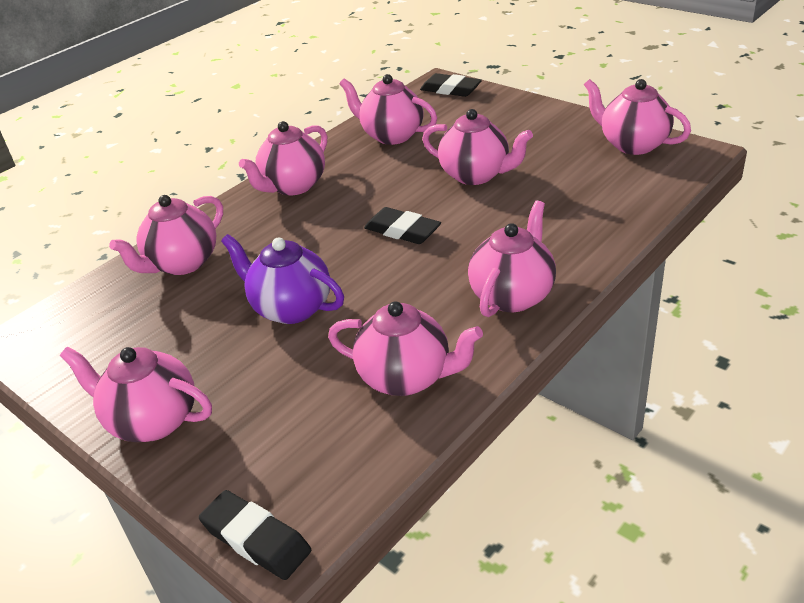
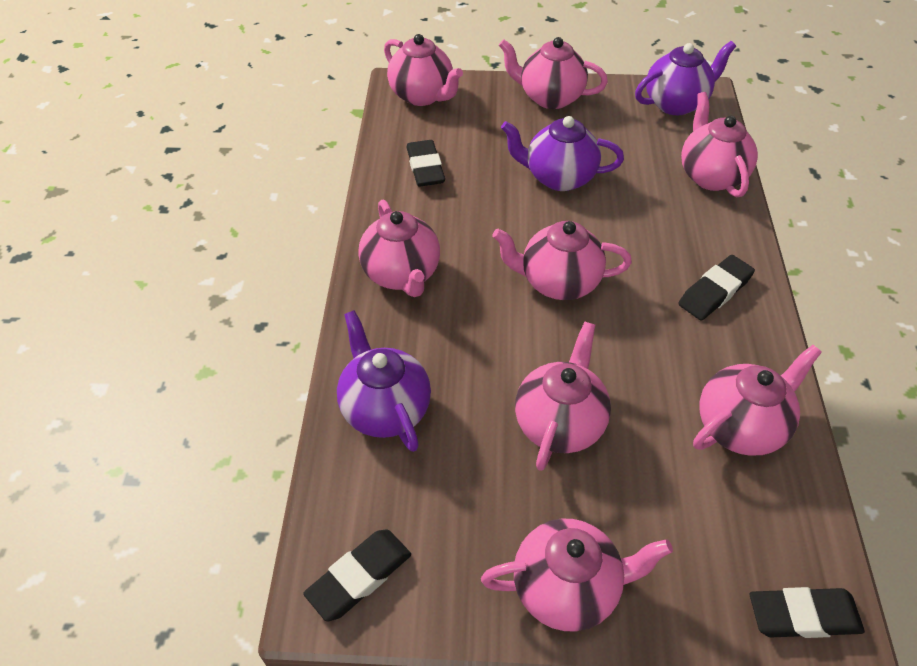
black eraser: 3 -> 4
purple teapot: 1 -> 3

